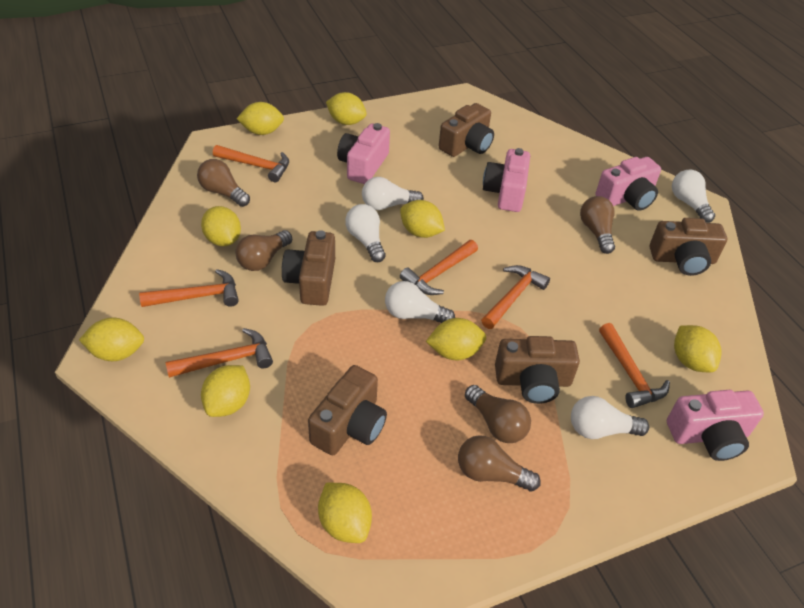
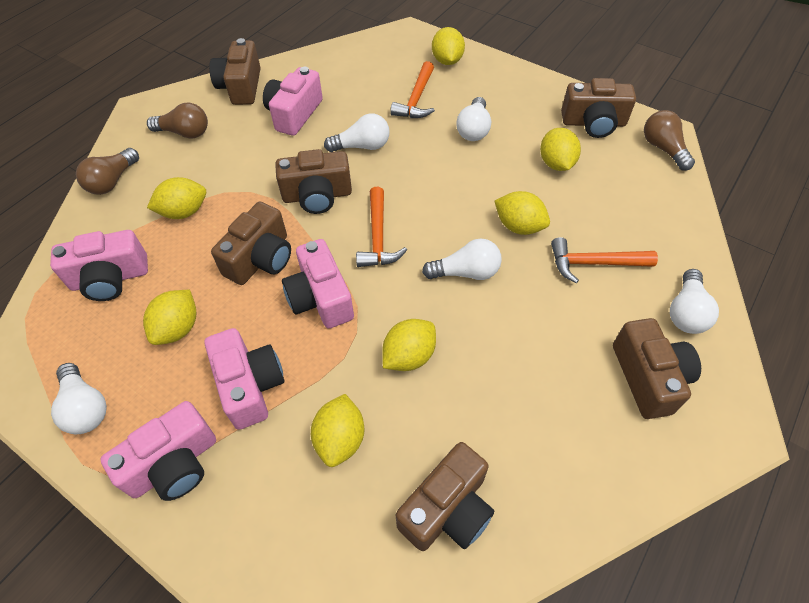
brown camera: 5 -> 6
brown light bulb: 5 -> 3
orange hammer: 6 -> 3
pink camera: 4 -> 5
yellow lemon: 9 -> 7

